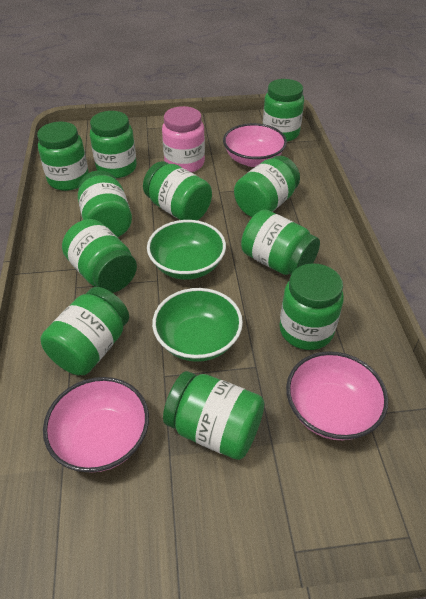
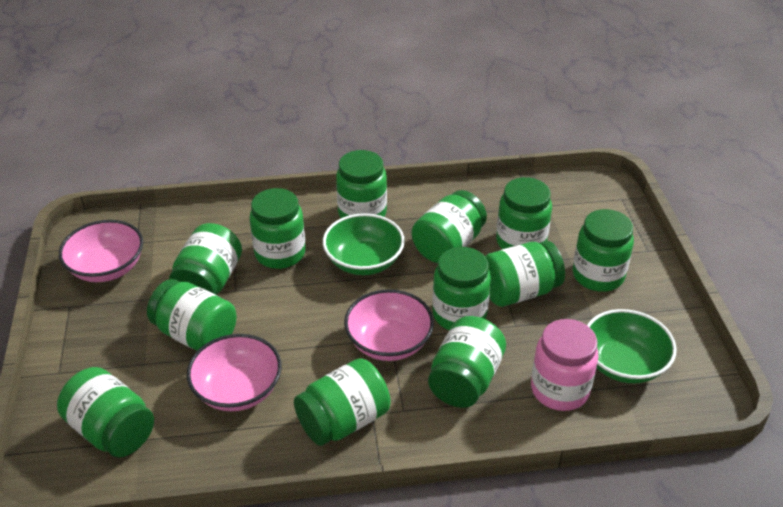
green jar: 11 -> 12

